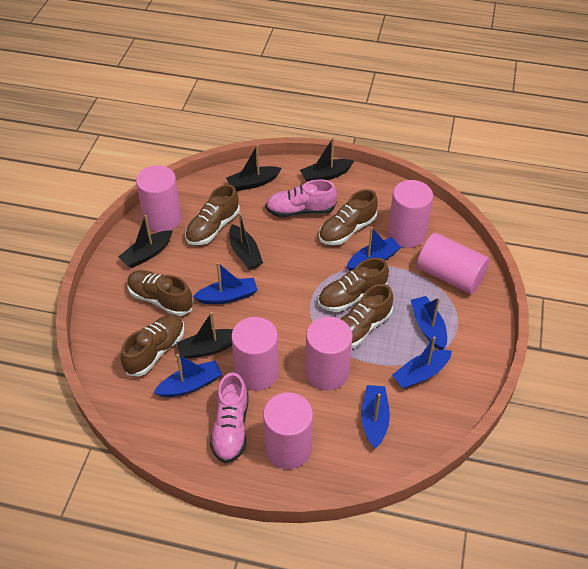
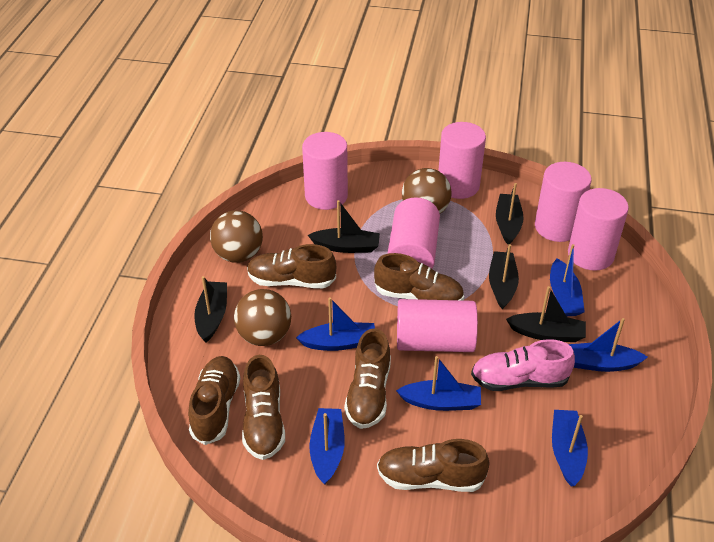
brown ball: 0 -> 3
pink shoe: 2 -> 1

